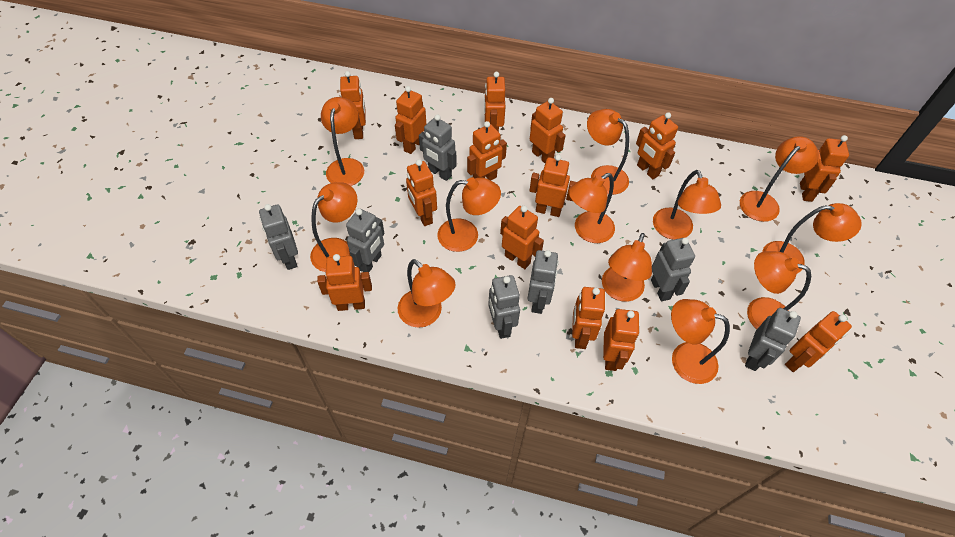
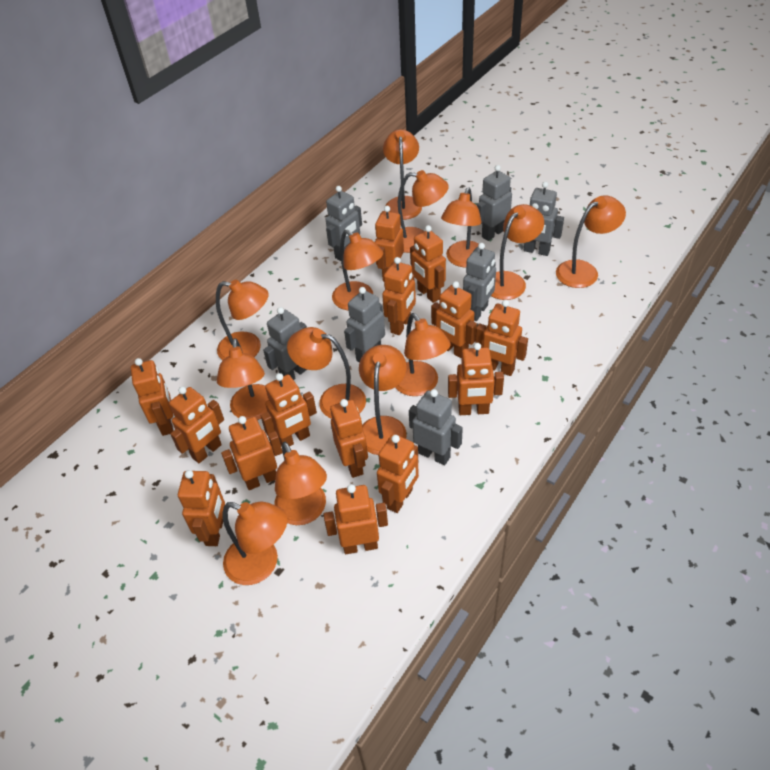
orange lamp: 12 -> 13

